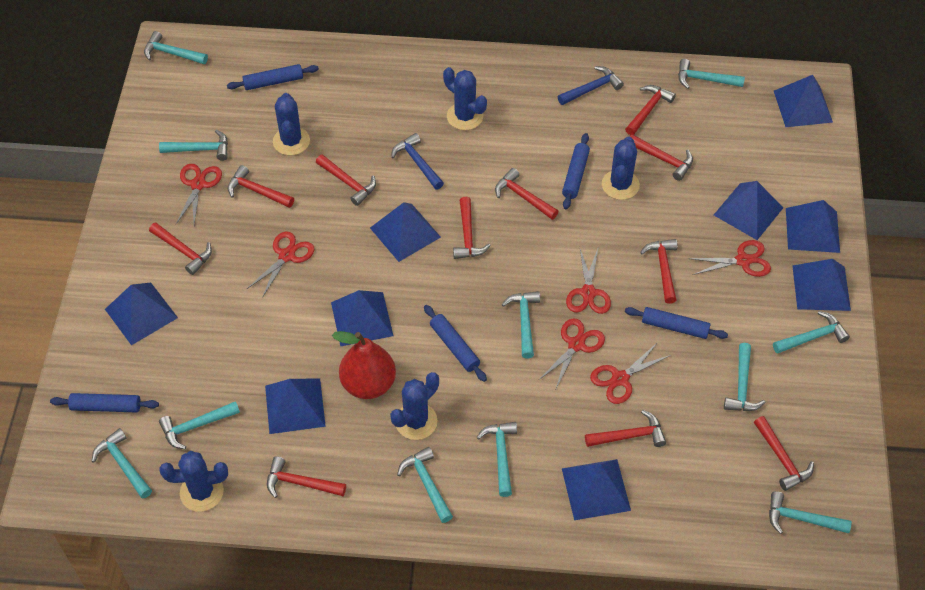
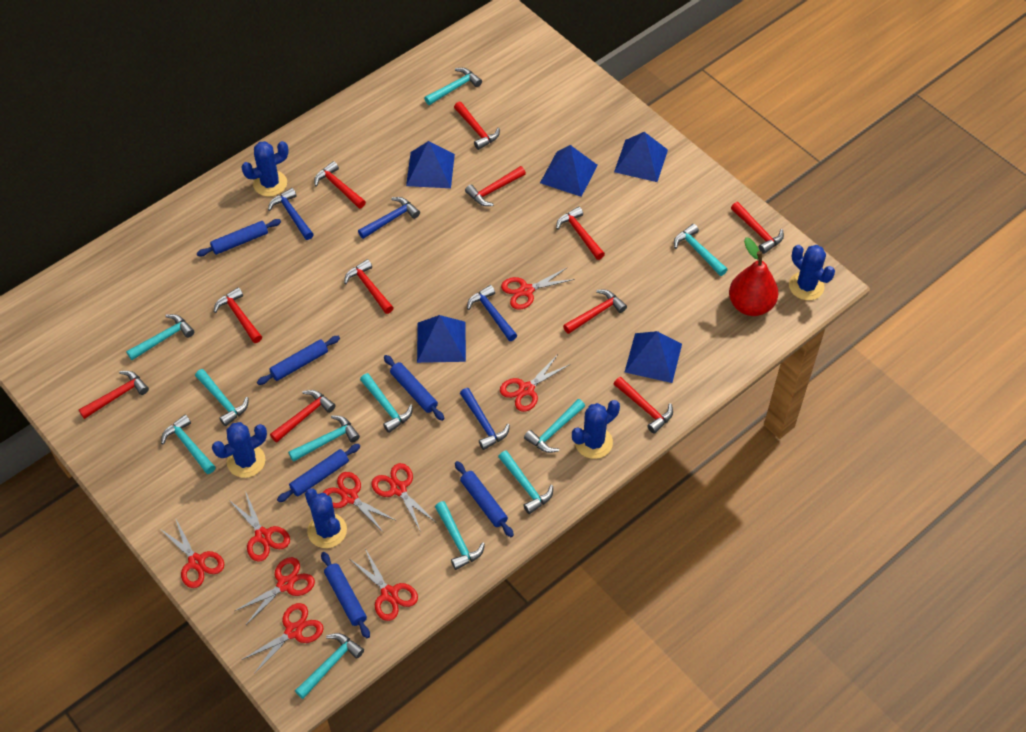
blue hammer: 2 -> 4
blue pyramid: 9 -> 5
blue rolling pin: 5 -> 6
red scissors: 6 -> 9

